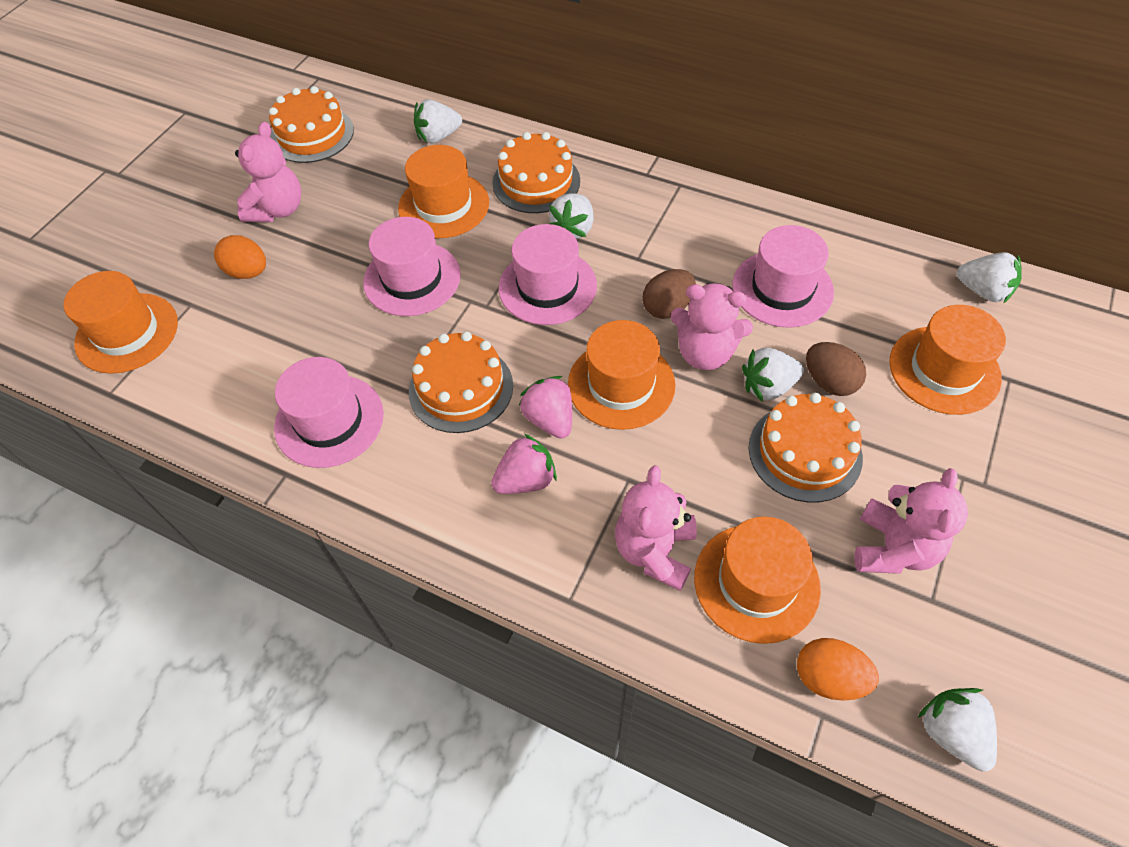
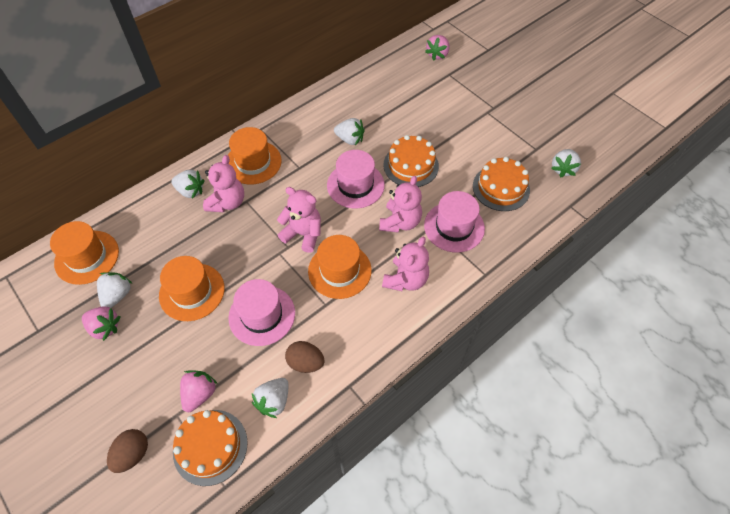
orange cake: 4 -> 3
orange egg: 2 -> 0
orange hat: 5 -> 4
pink hat: 4 -> 3
pink strawberry: 2 -> 3

